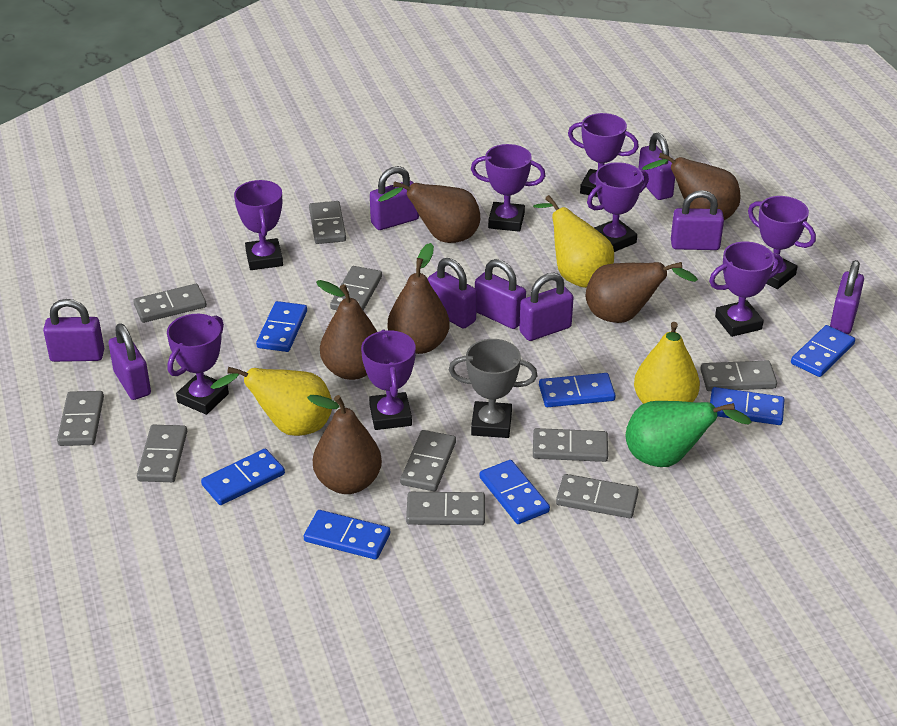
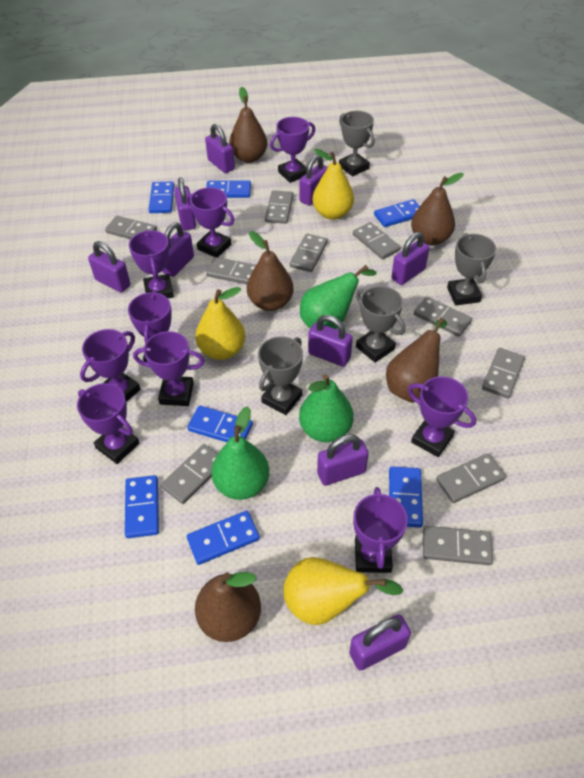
brown pear: 6 -> 5
green pear: 1 -> 3
grey trophy: 1 -> 4
purple trophy: 8 -> 9

